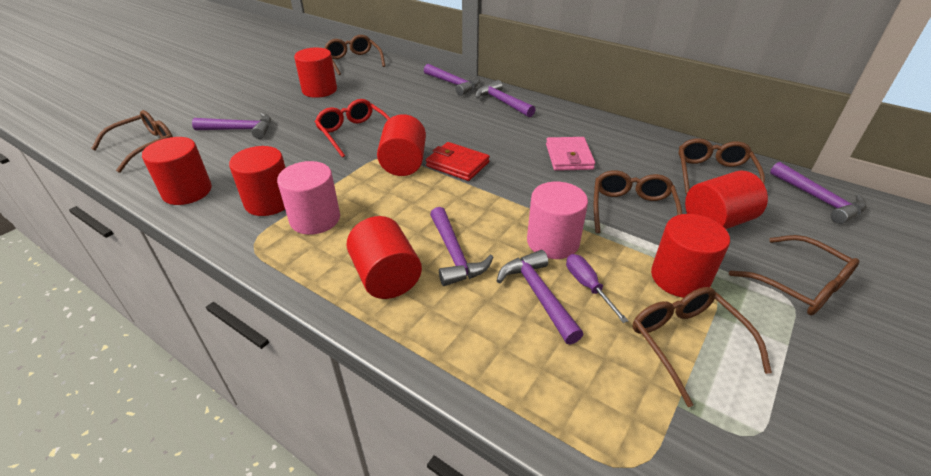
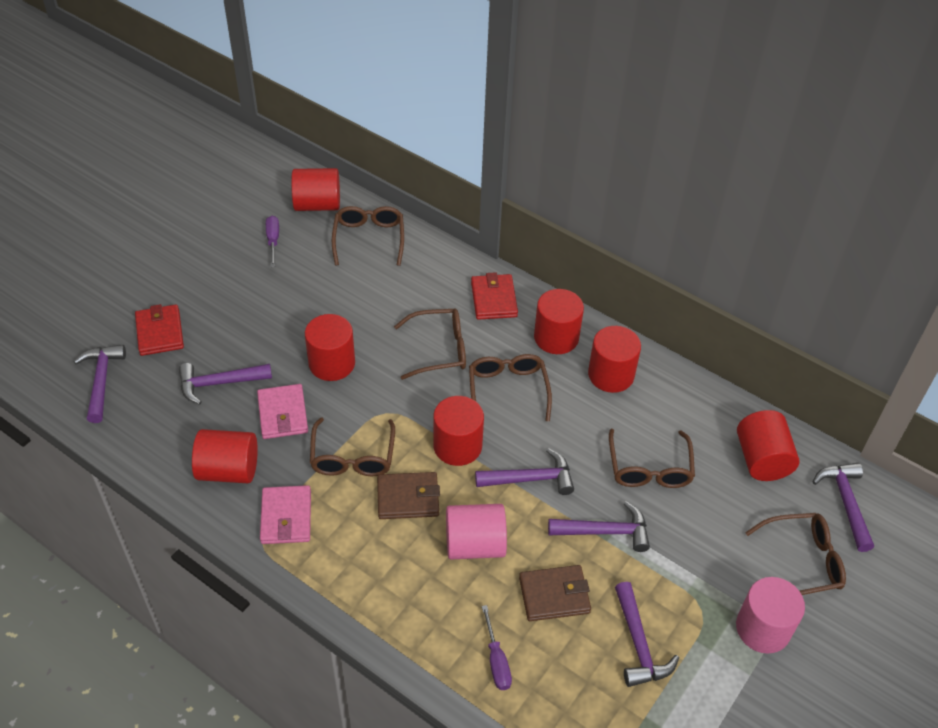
brown wallet: 0 -> 2
pink wallet: 1 -> 2
purple screwdriver: 1 -> 2
red glasses: 1 -> 0
red wallet: 1 -> 2

